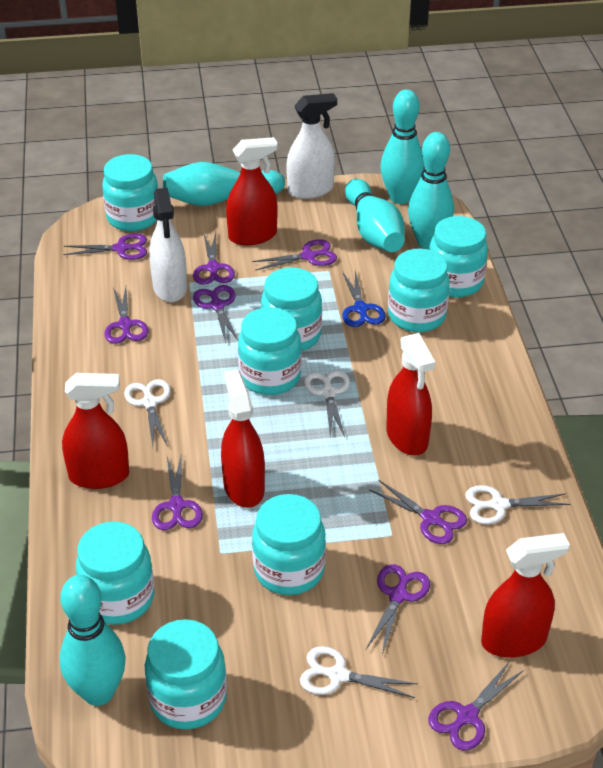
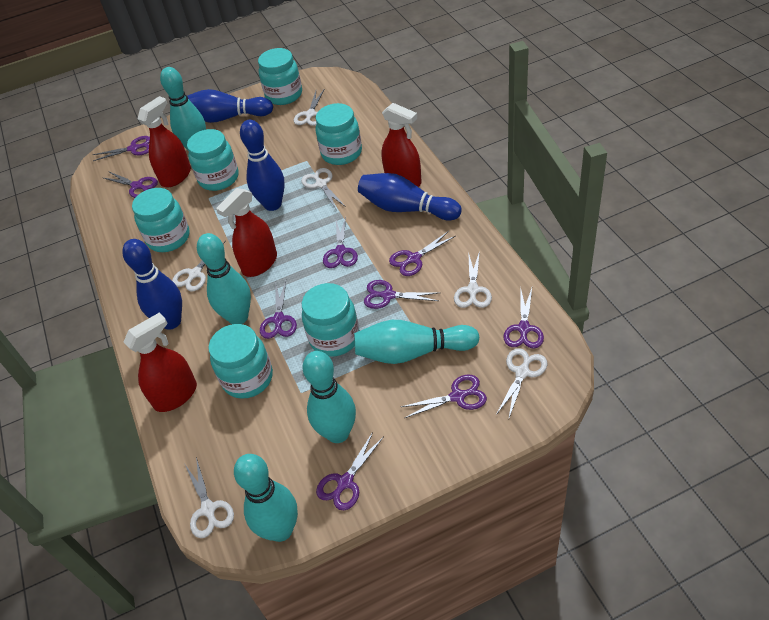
blue bowling pin: 0 -> 4
blue scissors: 1 -> 0
red spray bottle: 5 -> 4
turquoise jar: 8 -> 6
white scissors: 4 -> 6
white spray bottle: 2 -> 0

